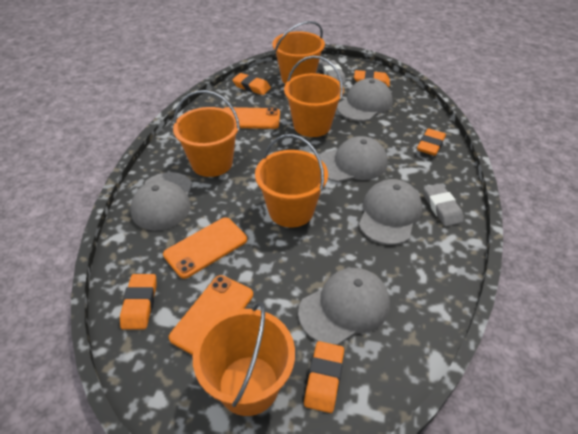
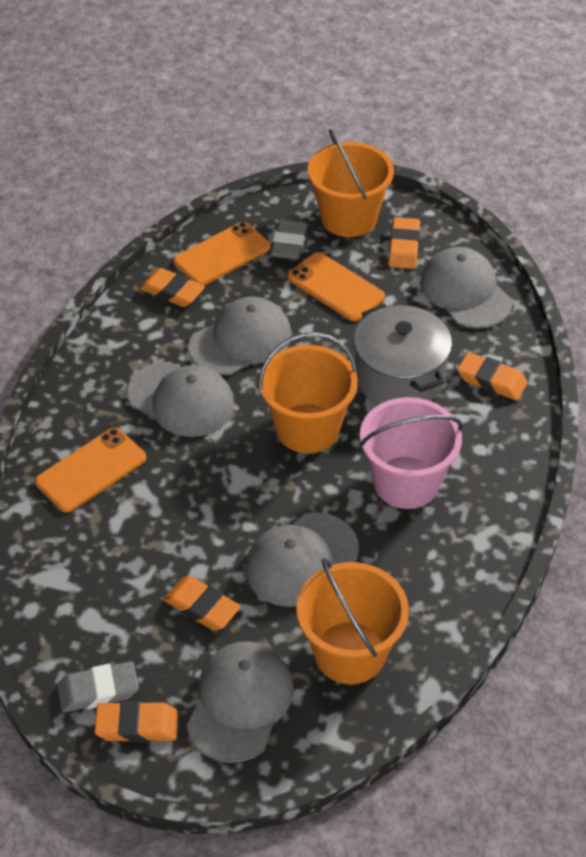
grey pot: 0 -> 1
orange bucket: 5 -> 3
pink bucket: 0 -> 1

